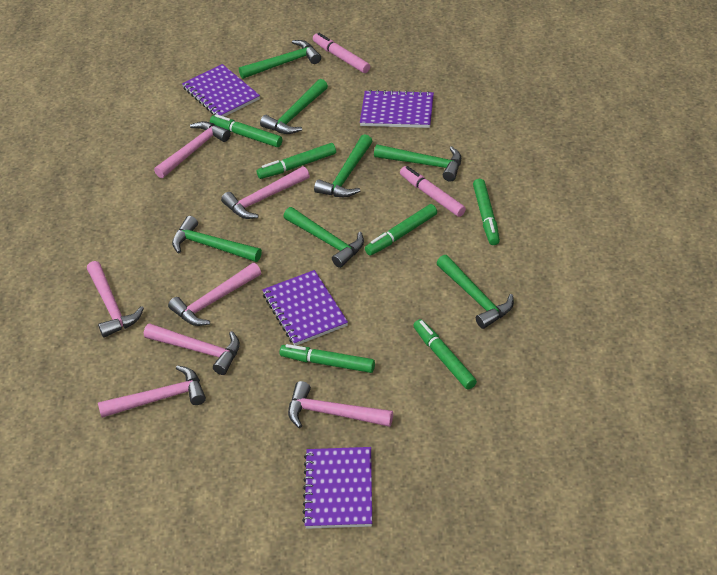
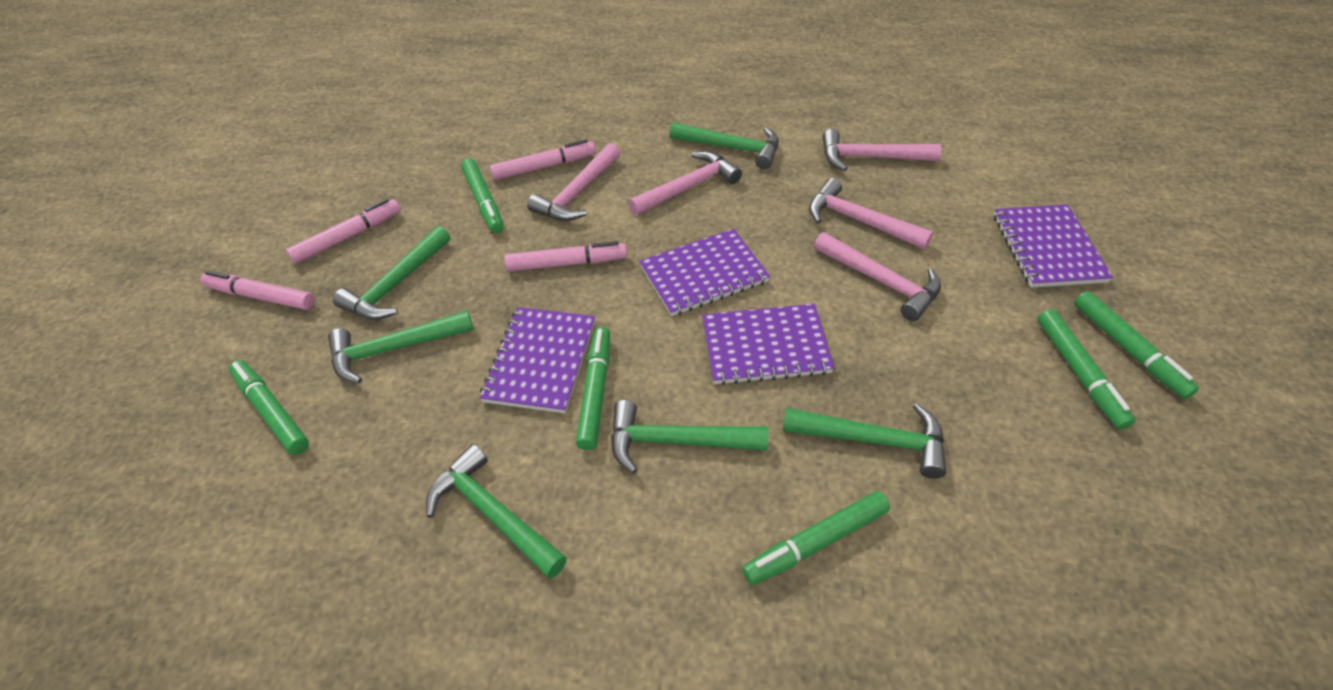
green hammer: 7 -> 6
pink hammer: 7 -> 5
pink marker: 2 -> 4

